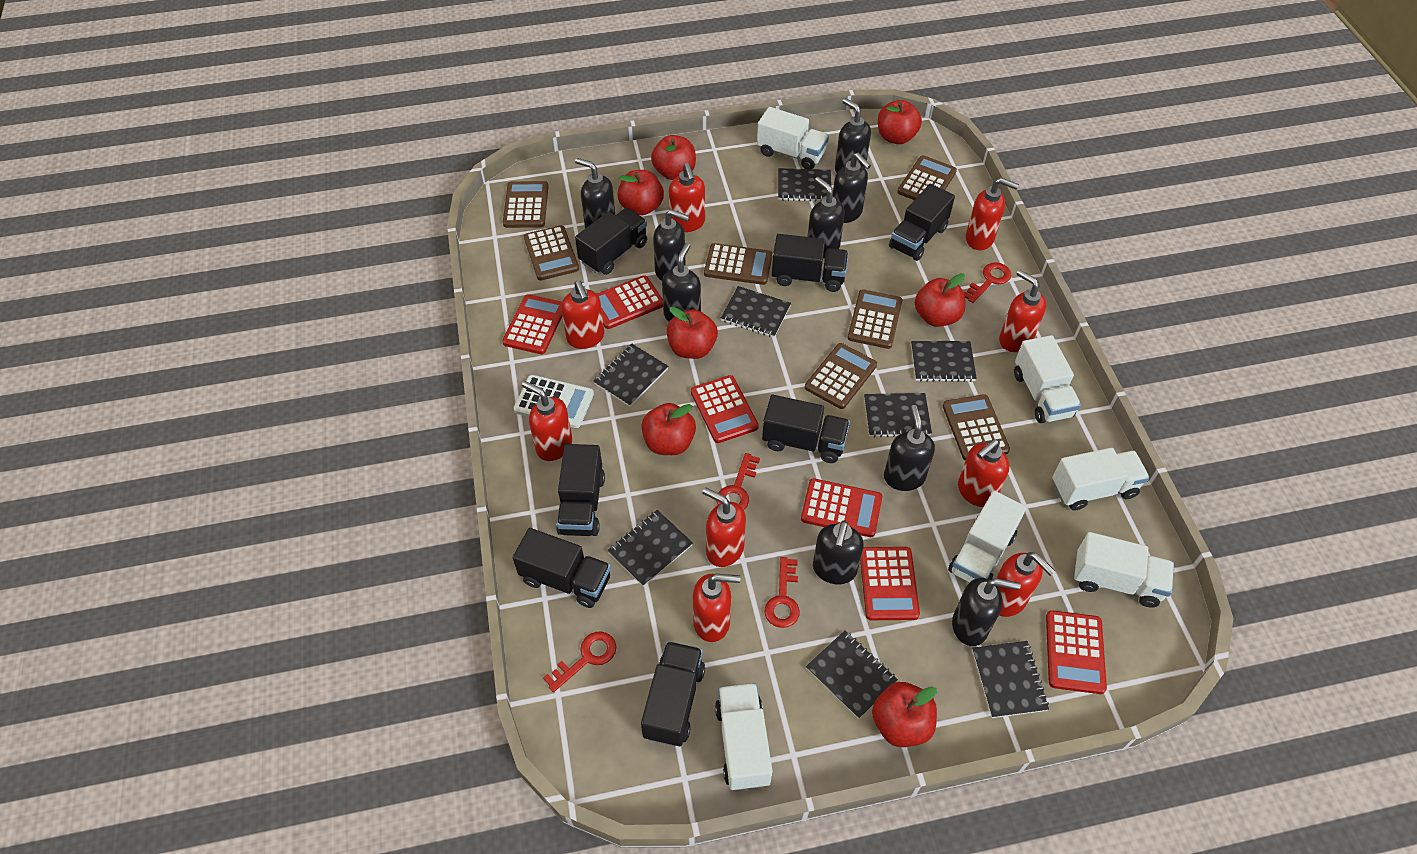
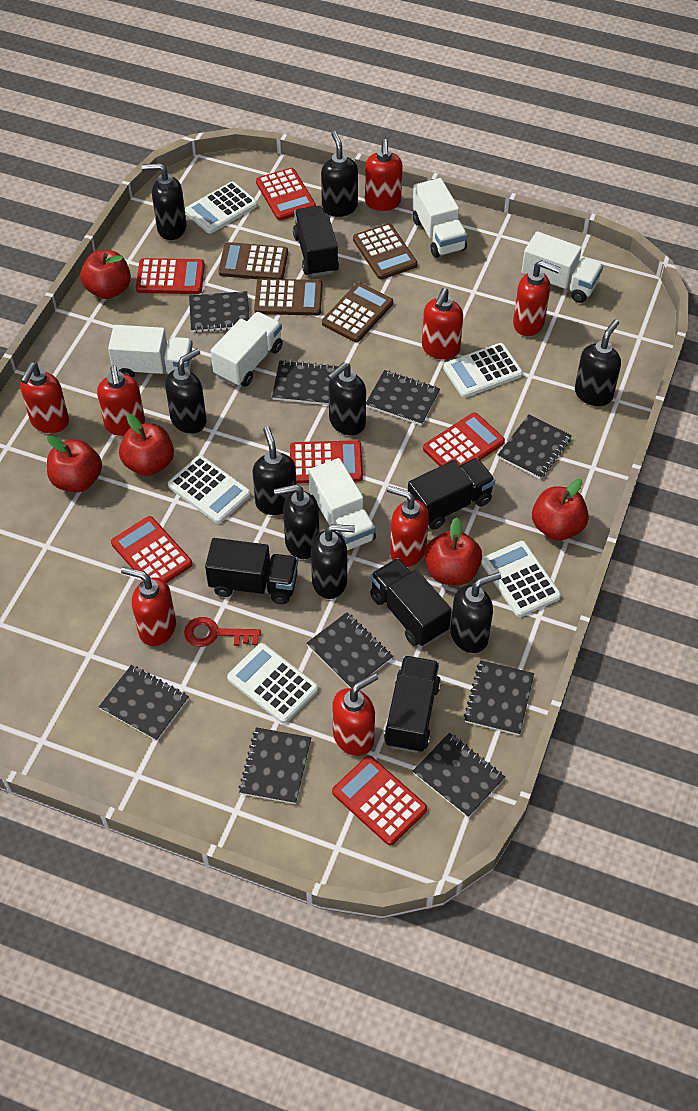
black notebook: 8 -> 9
black truck: 7 -> 5
brown calculator: 7 -> 4
red apple: 7 -> 5
red key: 4 -> 1
red soap dispenser: 9 -> 8
white calculator: 1 -> 5
white truck: 6 -> 5

